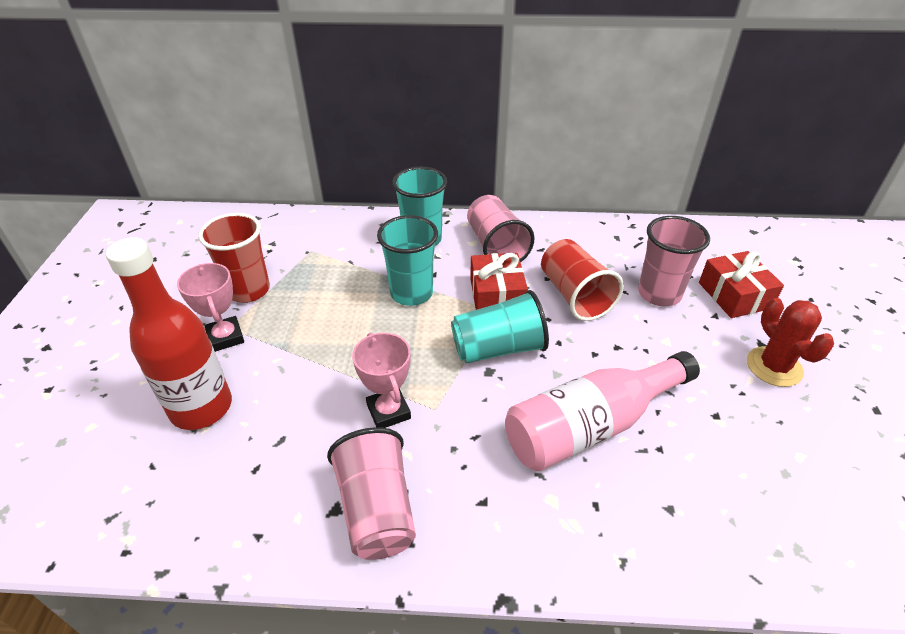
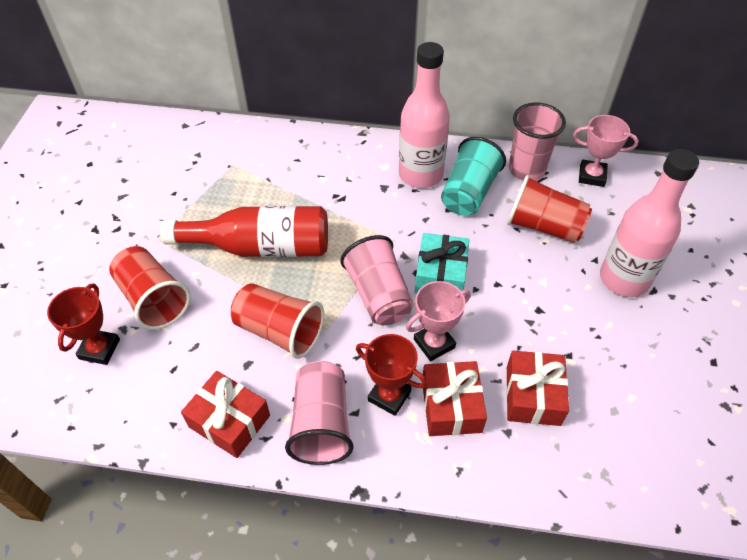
pink bottle: 1 -> 2
red cactus: 1 -> 0
red cup: 2 -> 3
red gift: 2 -> 3
red trophy: 0 -> 2
turquoise cup: 3 -> 1
turquoise gift: 0 -> 1

